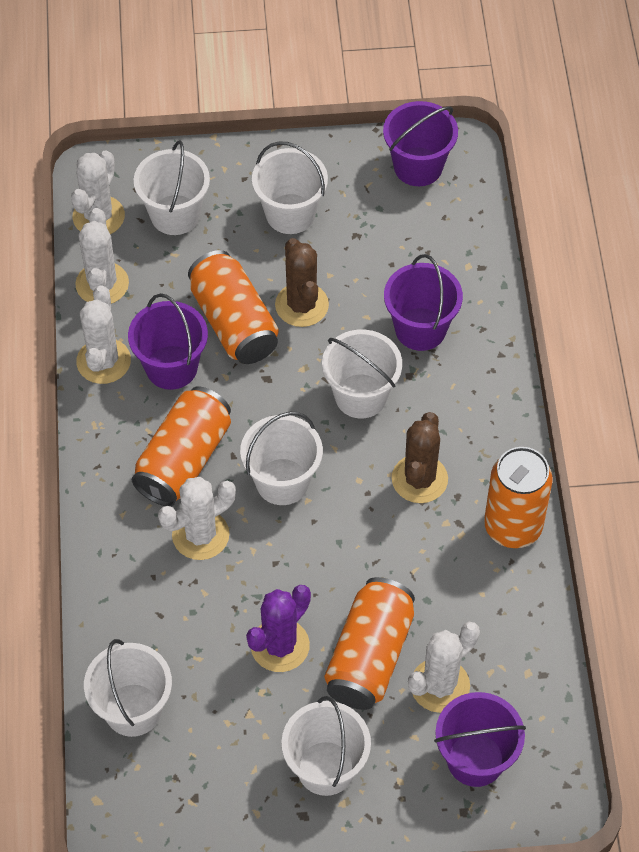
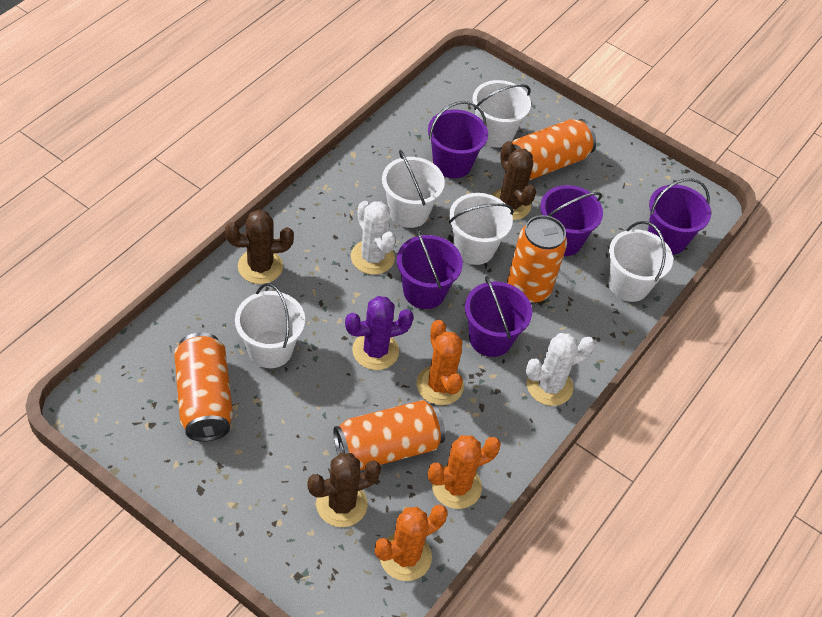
brown cactus: 2 -> 3
orange cactus: 0 -> 3
purple bucket: 4 -> 5
white bucket: 6 -> 5
white cactus: 5 -> 2

